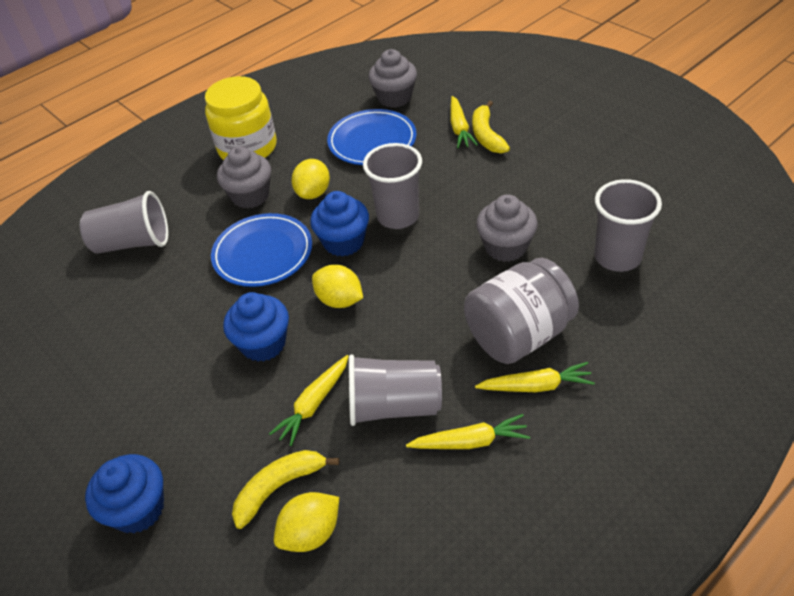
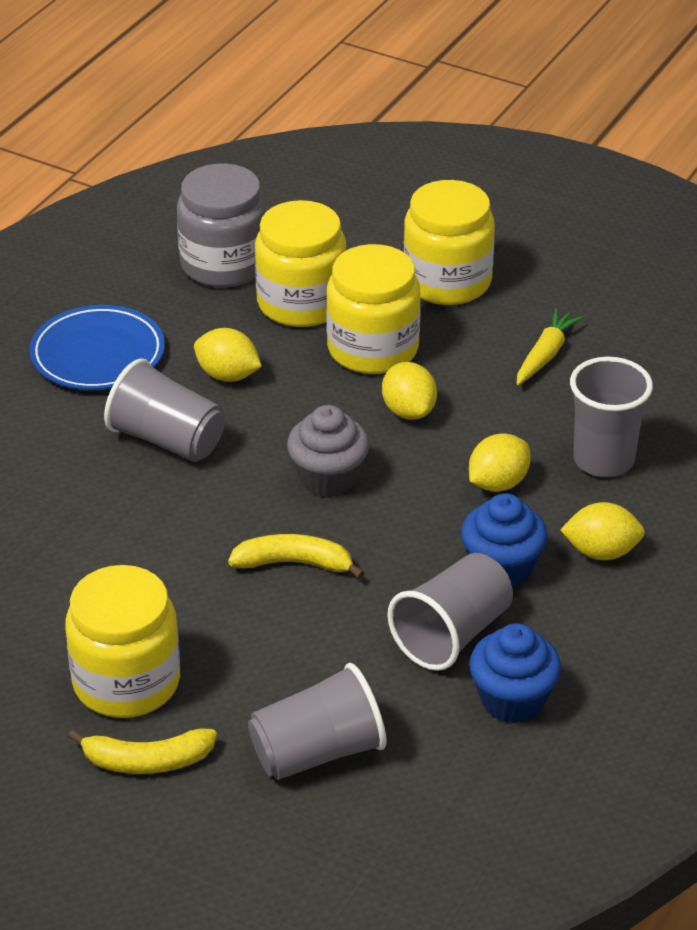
blue cupcake: 3 -> 2
blue plate: 2 -> 1
grey cupcake: 3 -> 1
yellow carrot: 4 -> 1
yellow jar: 1 -> 4
yellow lemon: 3 -> 4

